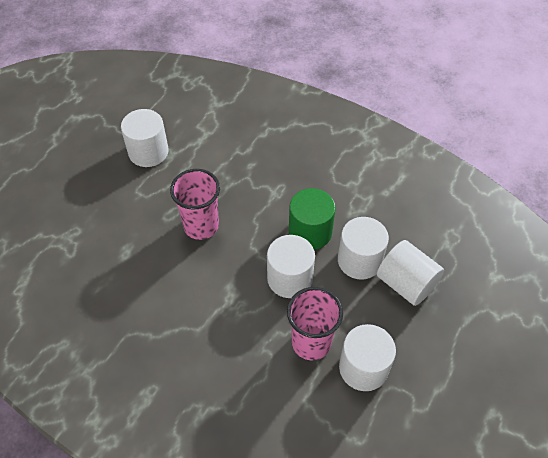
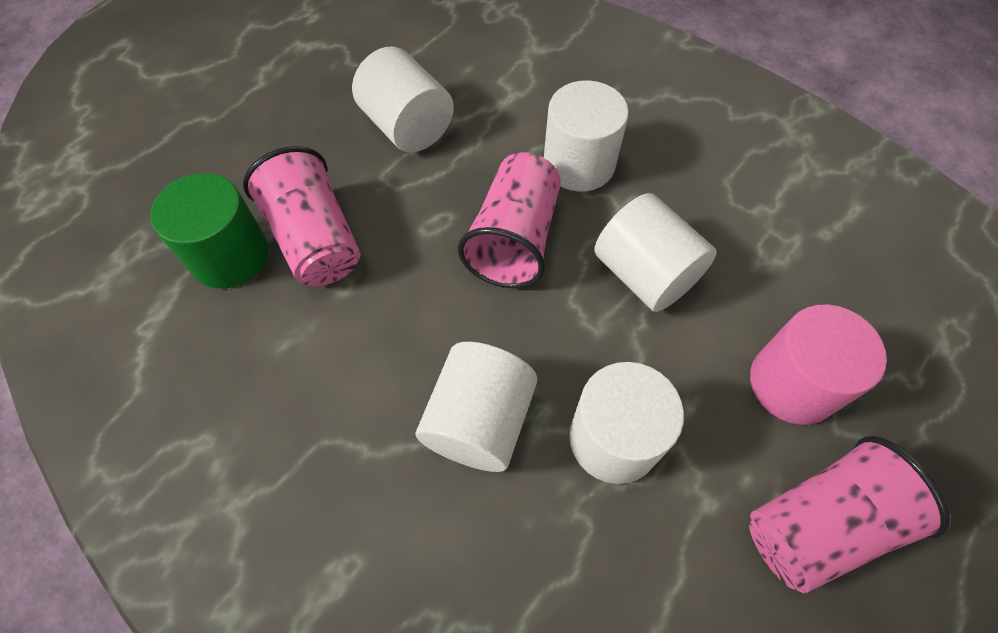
pink cup: 2 -> 3
pink cylinder: 0 -> 1

